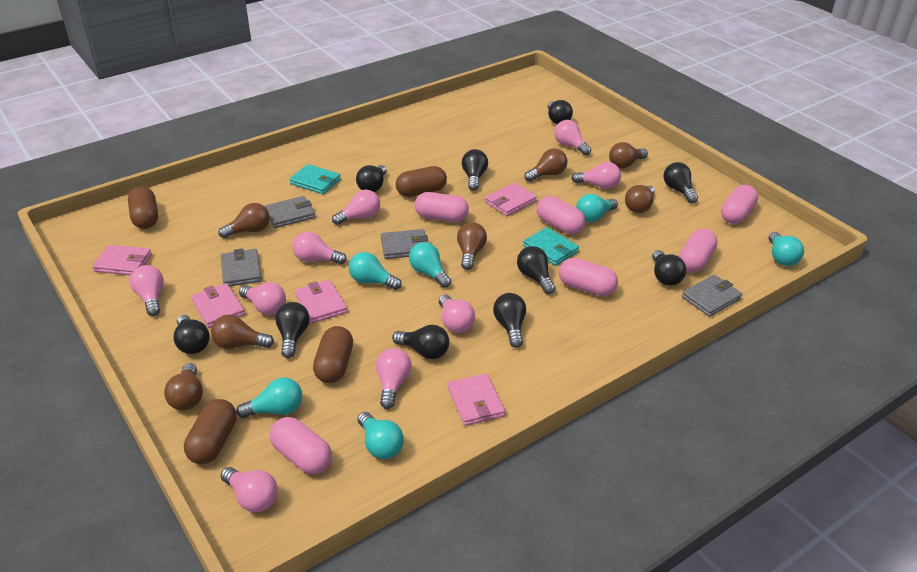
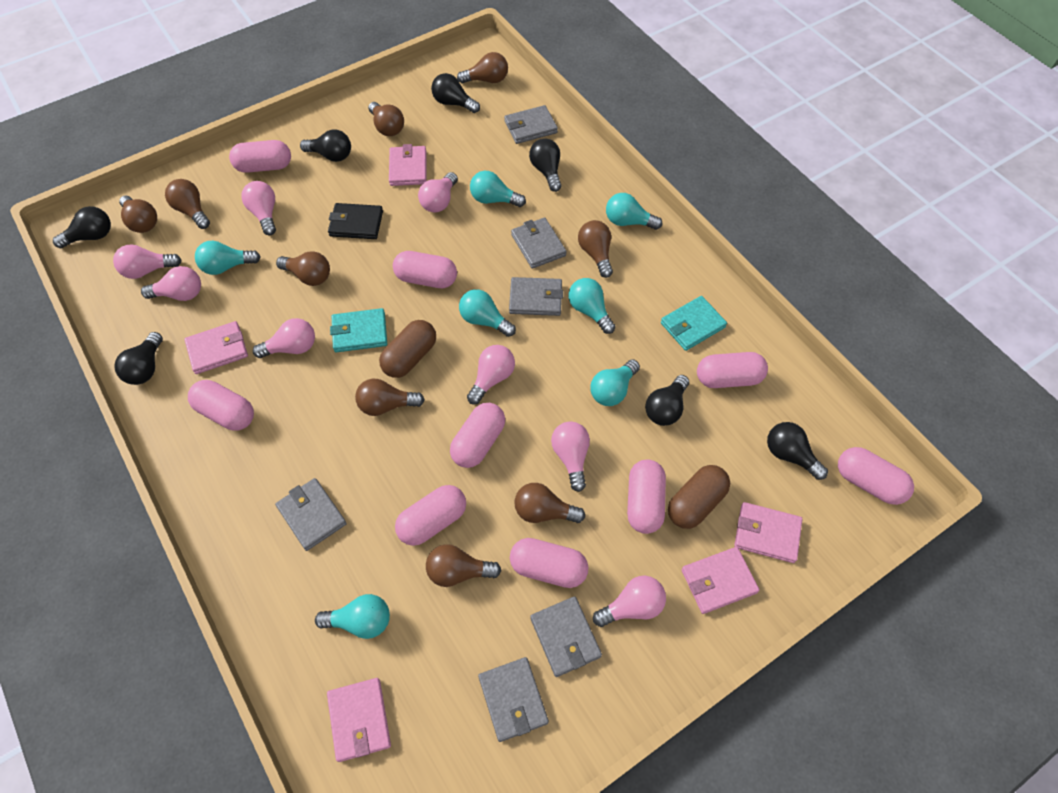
black light bulb: 10 -> 7
black wallet: 0 -> 1
brown capsule: 4 -> 2
brown light bulb: 7 -> 9
grey wallet: 4 -> 6
pink capsule: 6 -> 9
pink light bulb: 9 -> 8
turquoise light bulb: 6 -> 7

